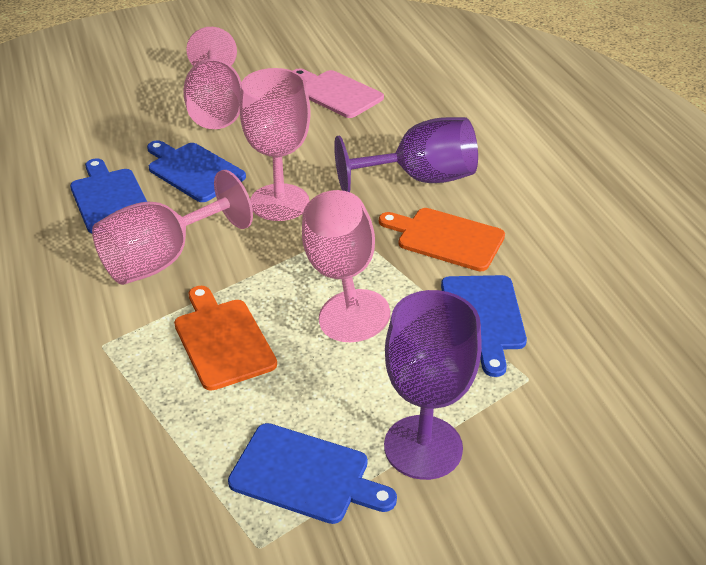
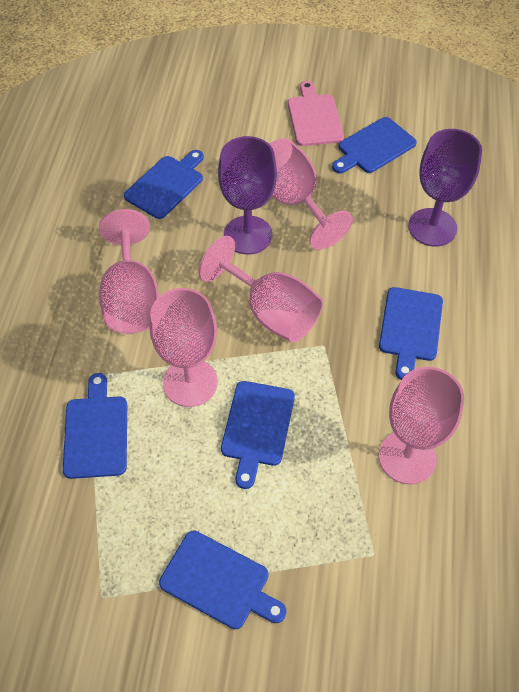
blue cutting board: 4 -> 6
orange cutting board: 2 -> 0
pink goblet: 4 -> 5

